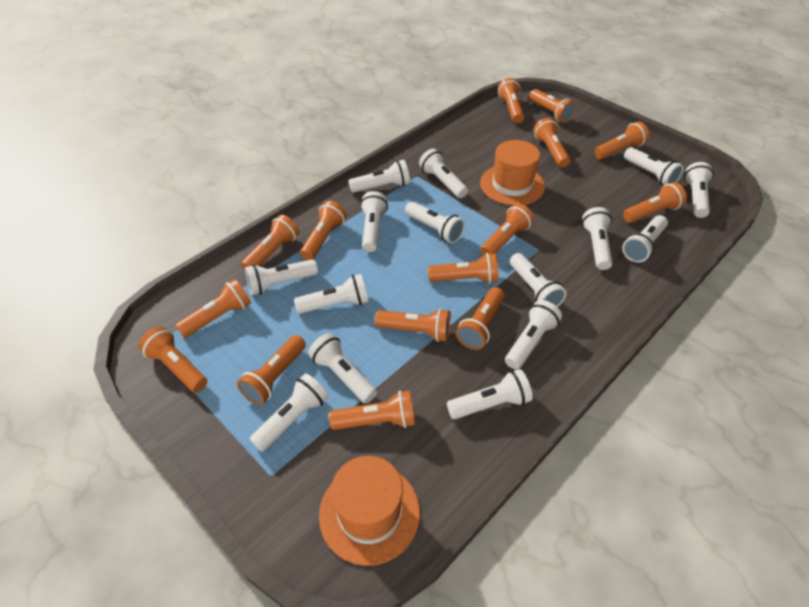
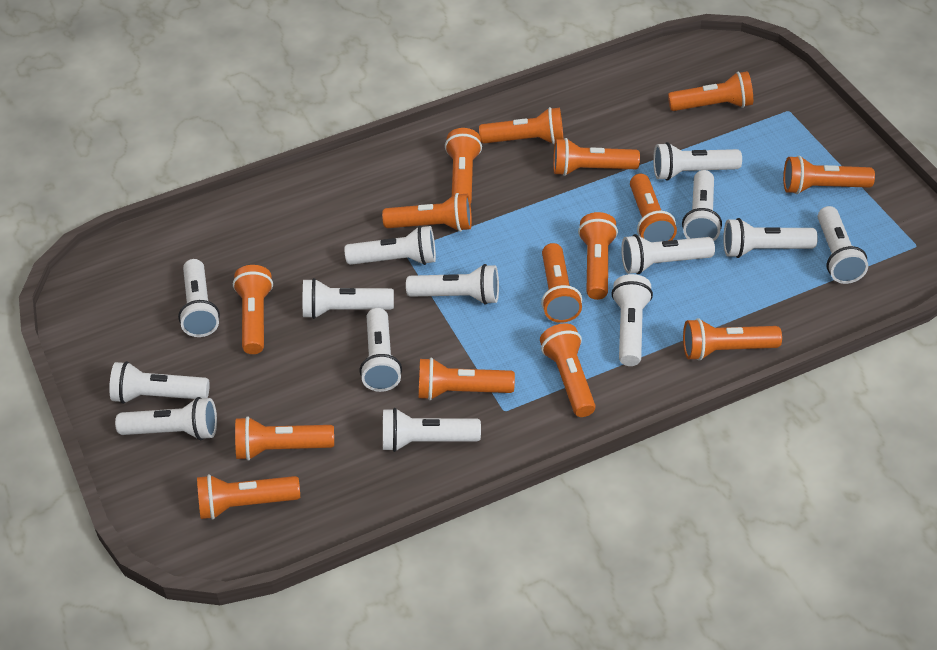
orange hat: 2 -> 0
white flashlight: 15 -> 14

